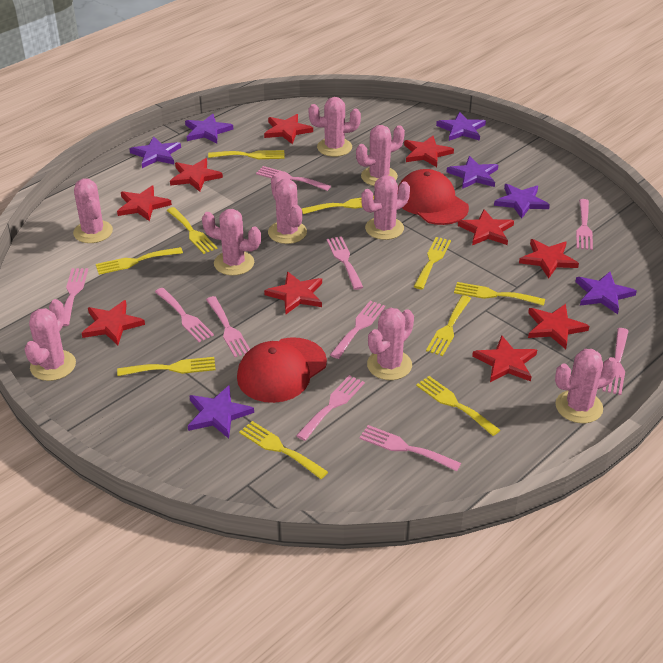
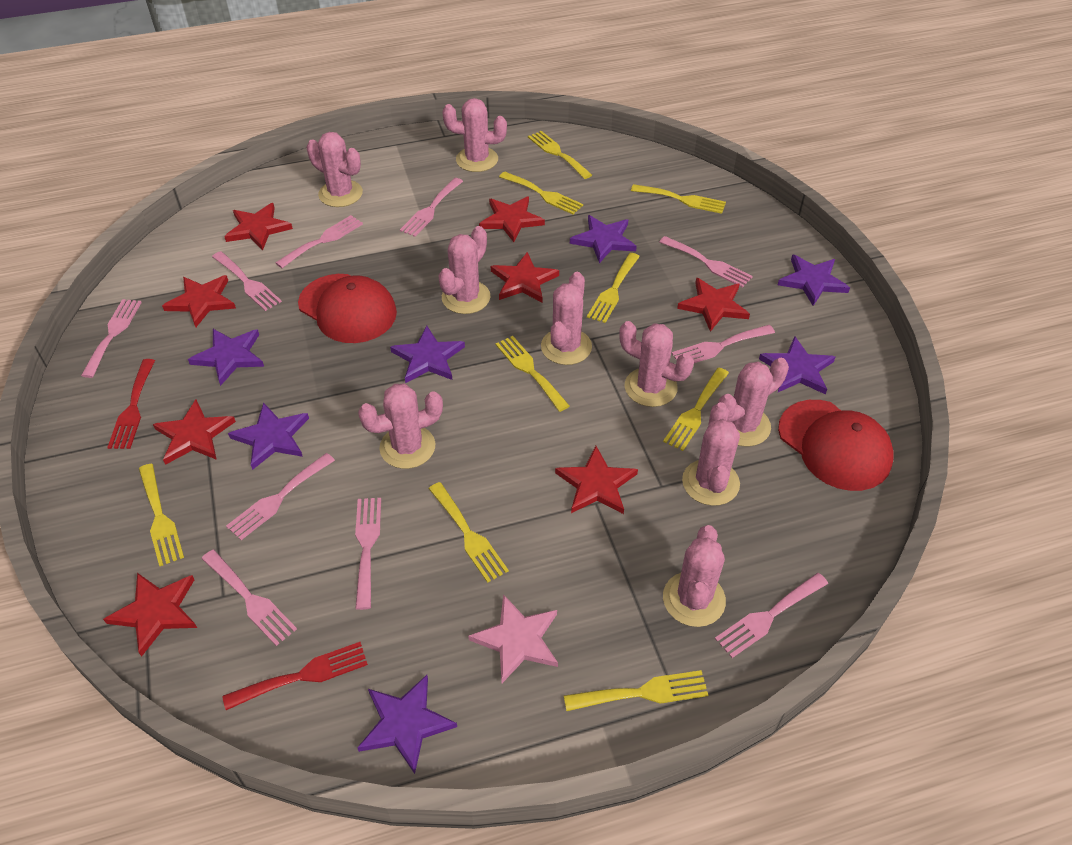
pink star: 0 -> 1
red fork: 0 -> 2
red star: 10 -> 8
yellow fork: 10 -> 9

